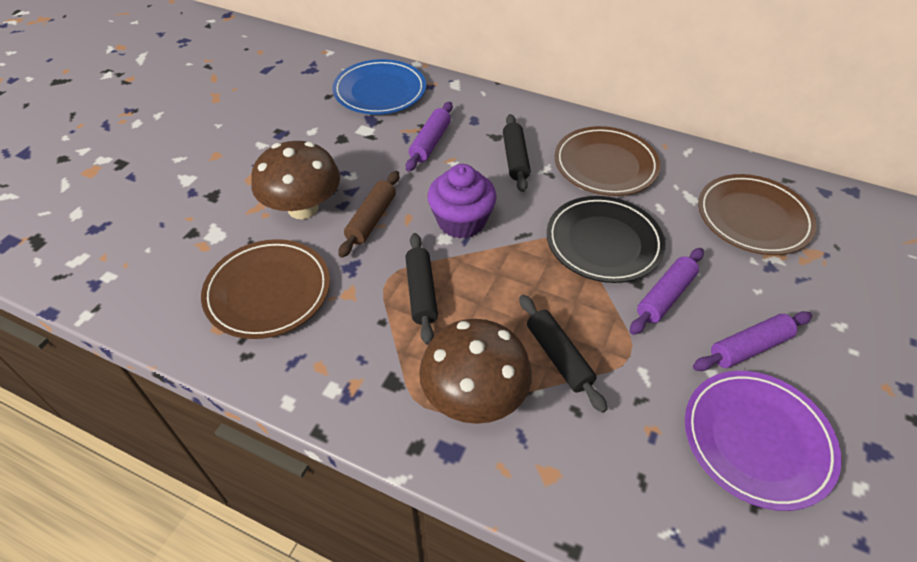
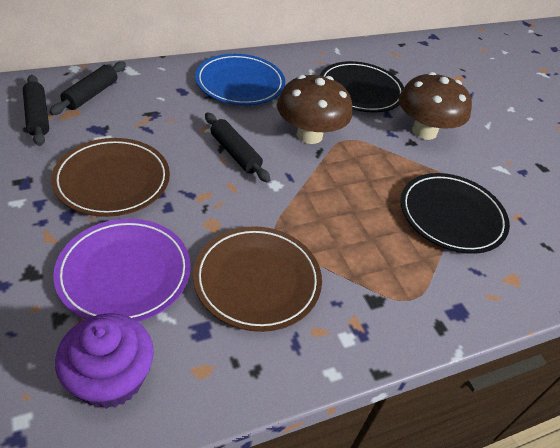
black plate: 1 -> 2
brown plate: 3 -> 2
brown rolling pin: 1 -> 0
purple rolling pin: 3 -> 0

